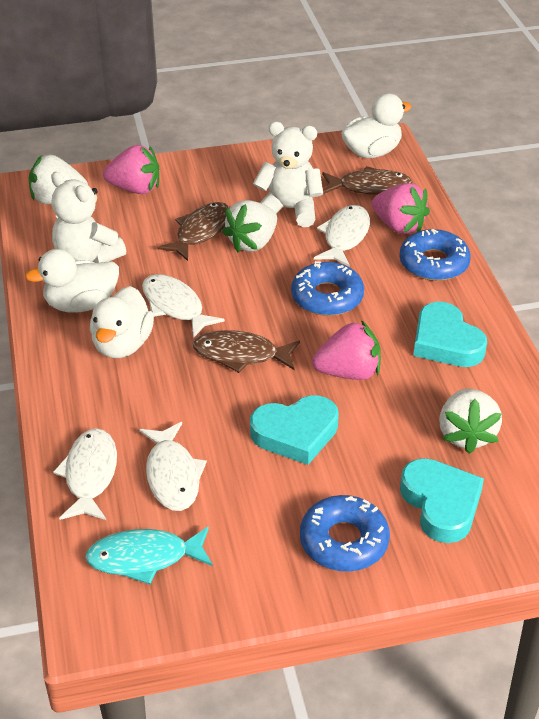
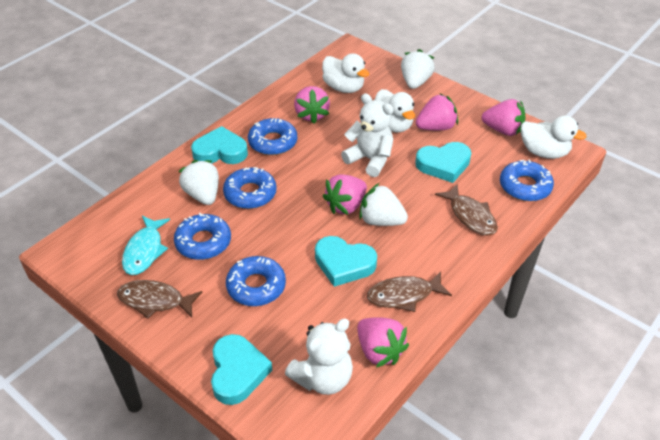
blue donut: 3 -> 5
pink strawberry: 3 -> 5
turquoise heart: 3 -> 4
white fish: 4 -> 0

